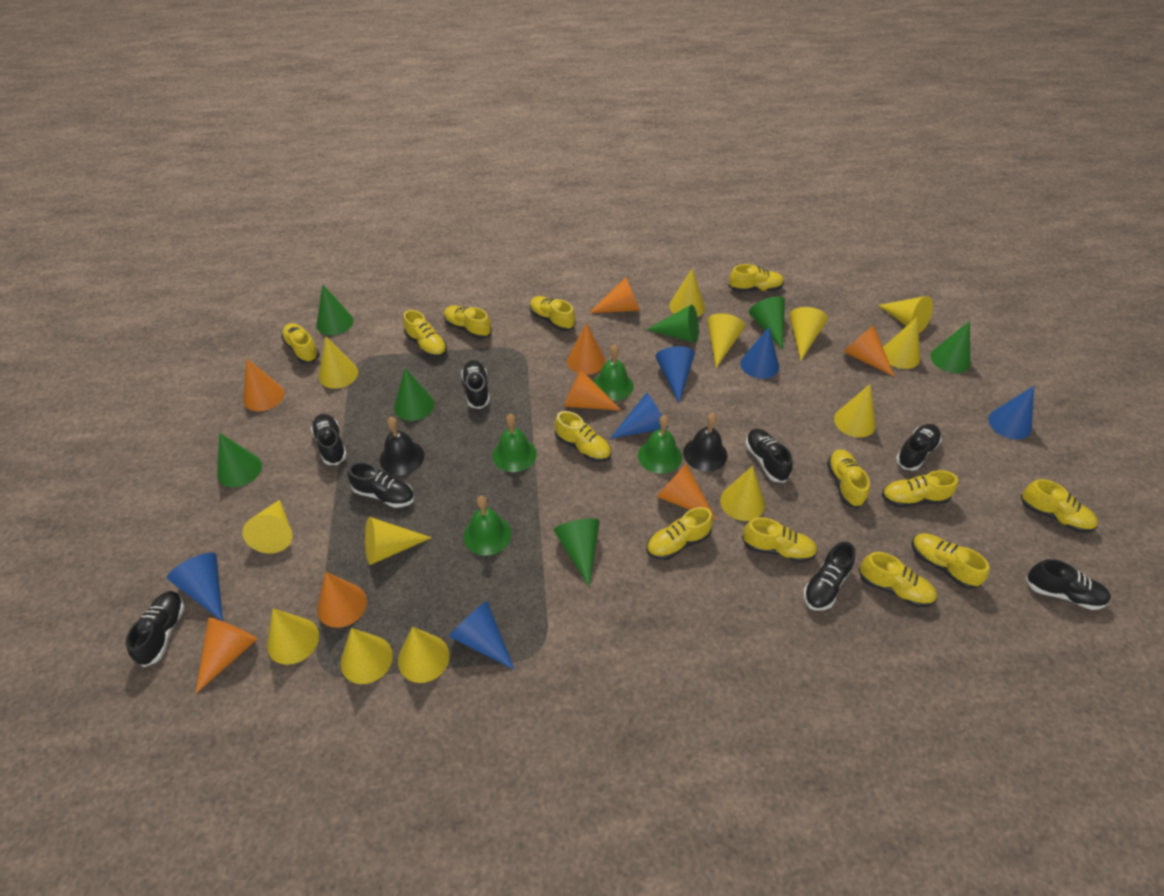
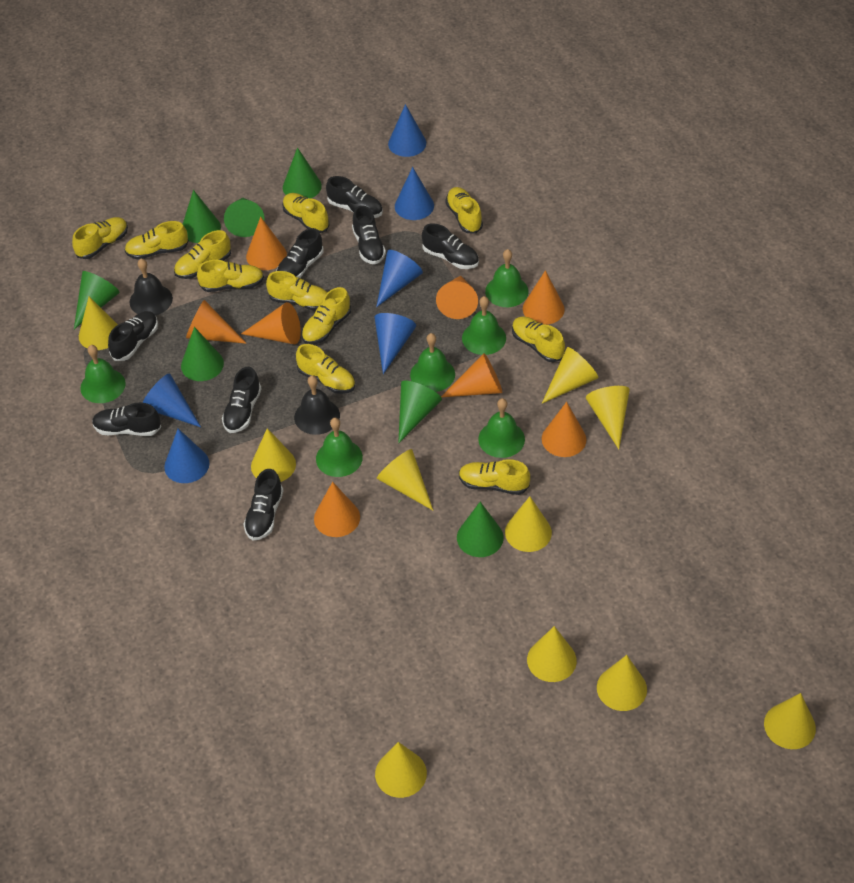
green bell: 4 -> 6
yellow cone: 13 -> 10
yellow shoe: 13 -> 11

